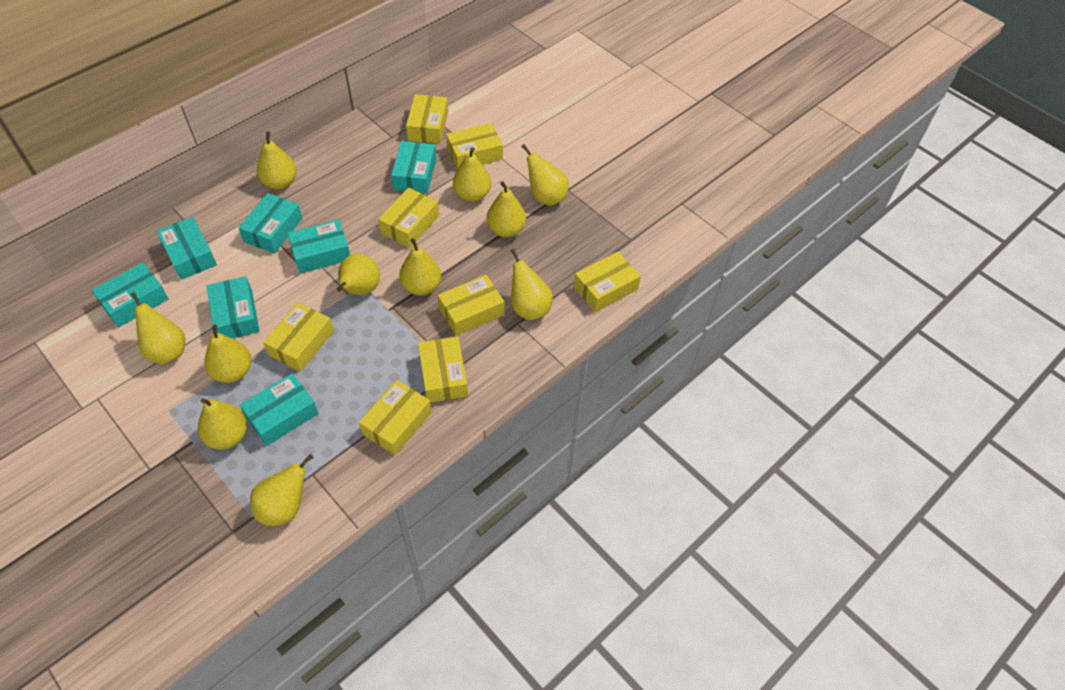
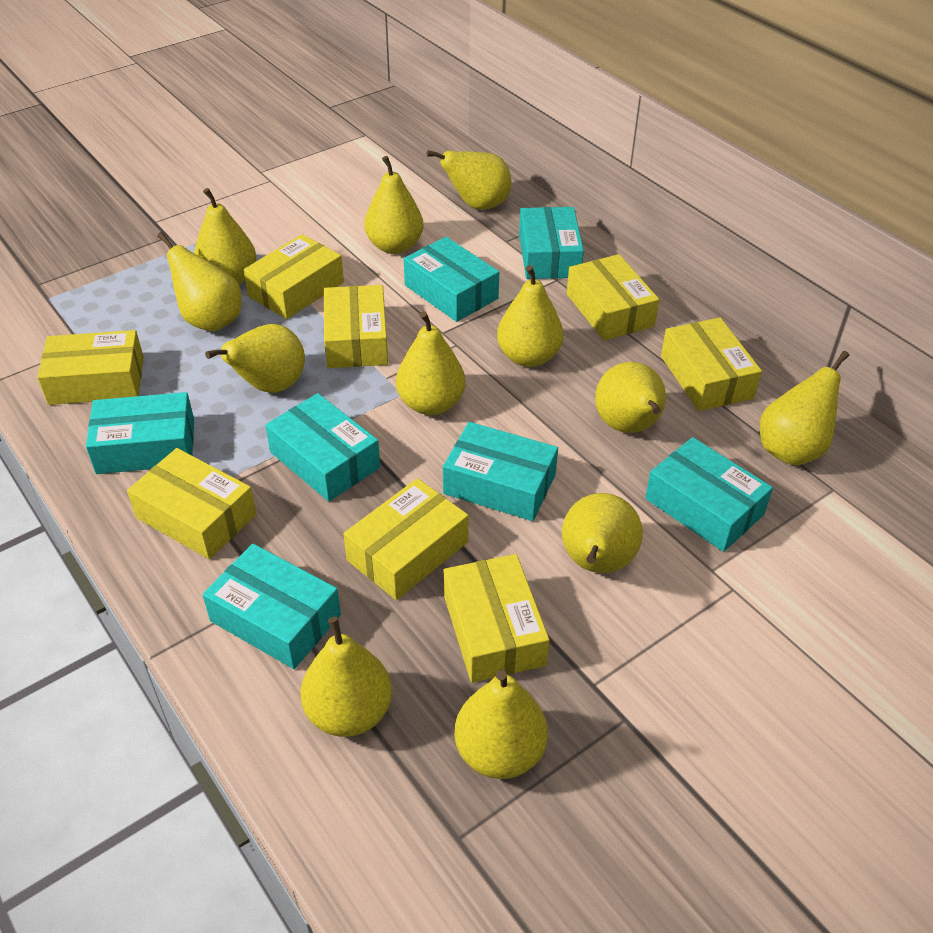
yellow pear: 11 -> 12

